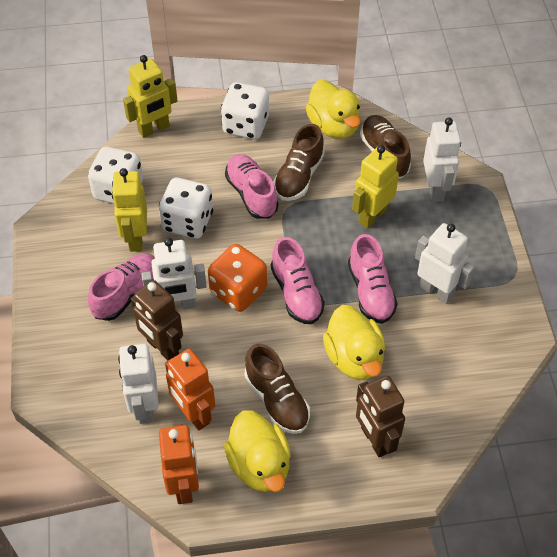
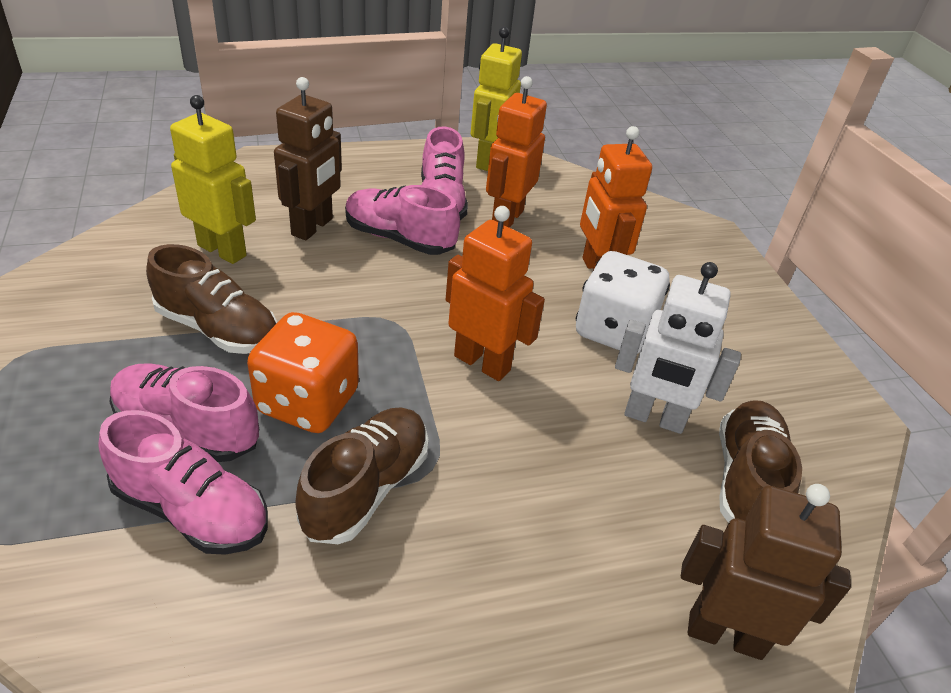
orange robot: 2 -> 3
white dice: 3 -> 1
white robot: 4 -> 1
yellow duck: 3 -> 0
yellow robot: 3 -> 2

